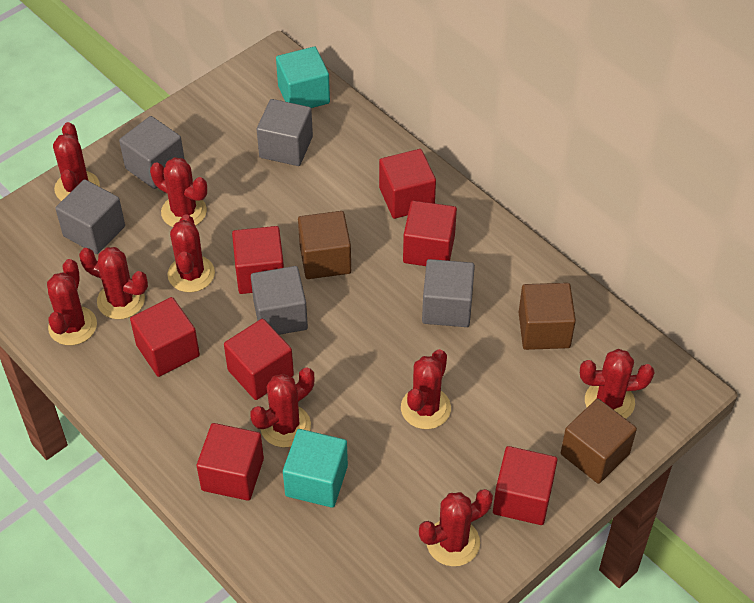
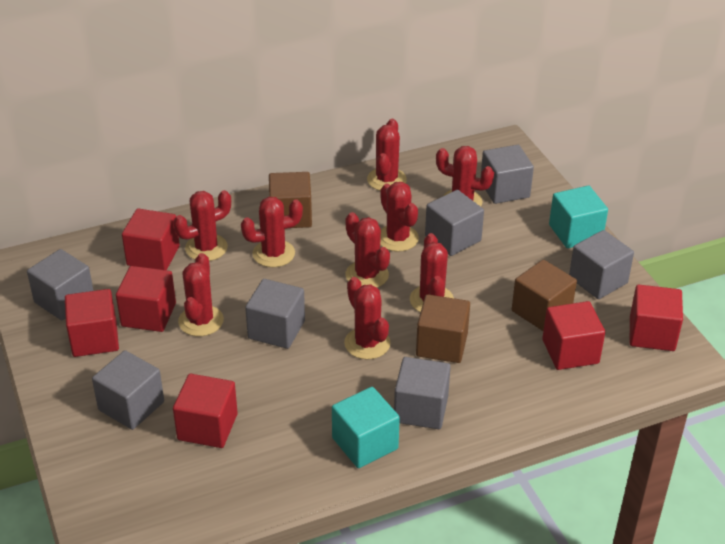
grey cube: 5 -> 7
red cube: 7 -> 6

